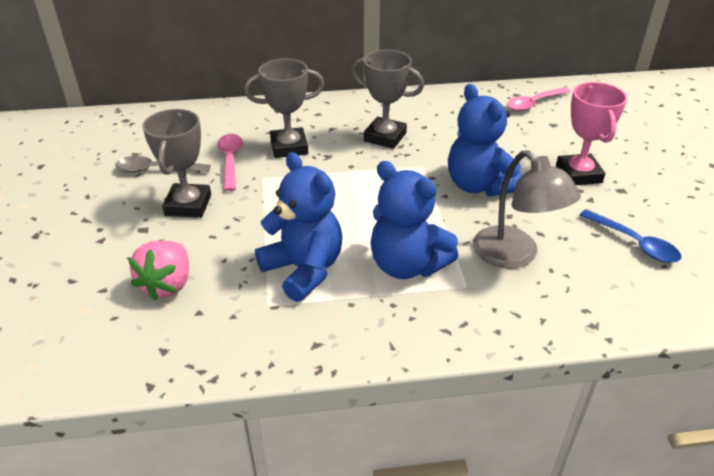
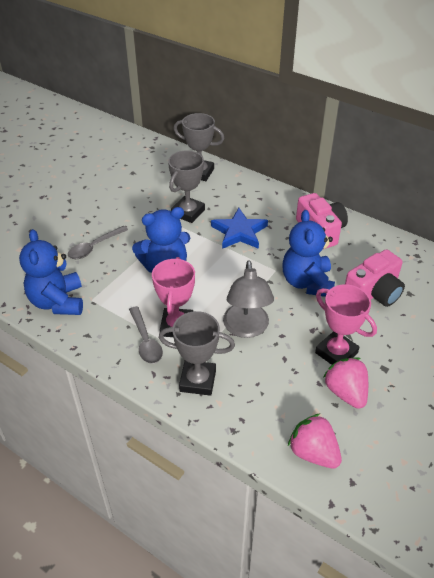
blue spoon: 1 -> 0
blue star: 0 -> 1
grey spoon: 1 -> 2
pink camera: 0 -> 2
pink spoon: 2 -> 0
pink strawberry: 1 -> 2
pink trophy: 1 -> 2

